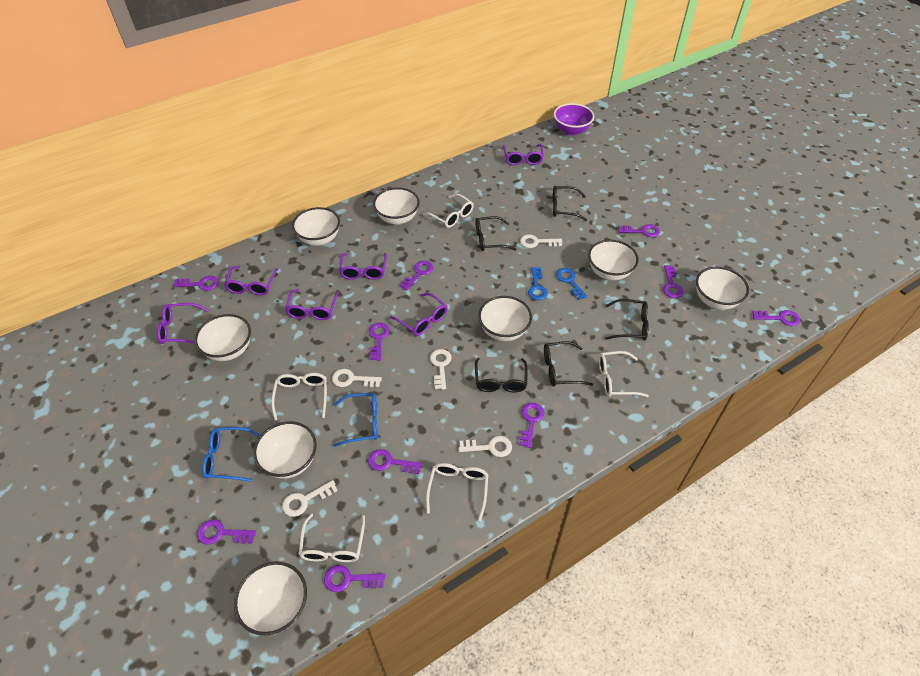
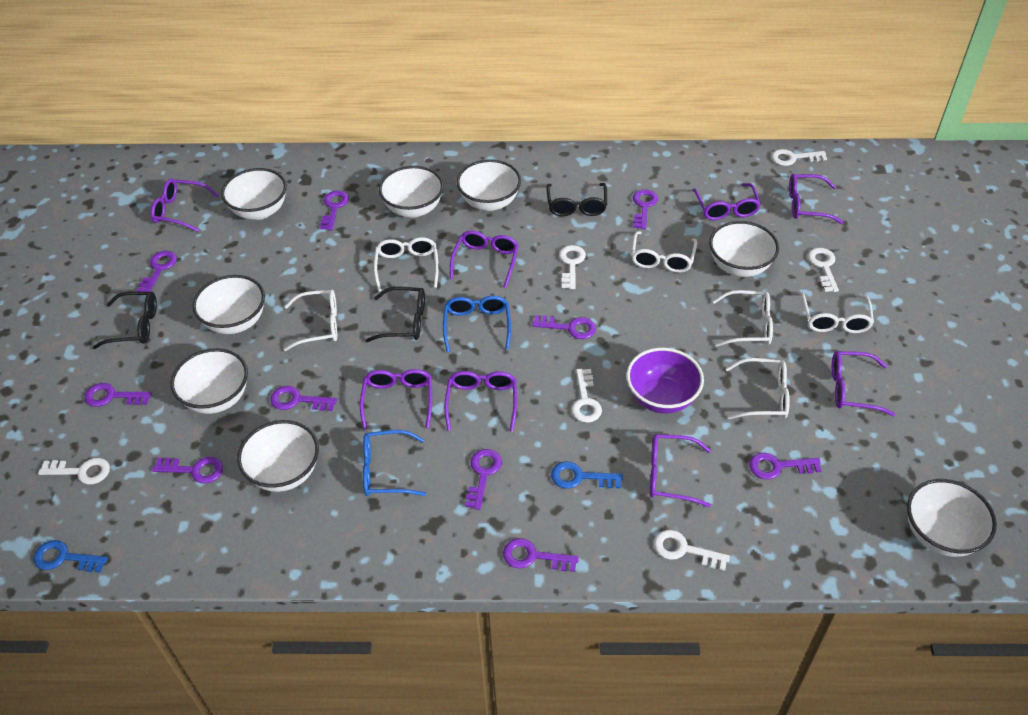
black glasses: 5 -> 3
purple glasses: 6 -> 8
white glasses: 5 -> 6
white key: 5 -> 6

